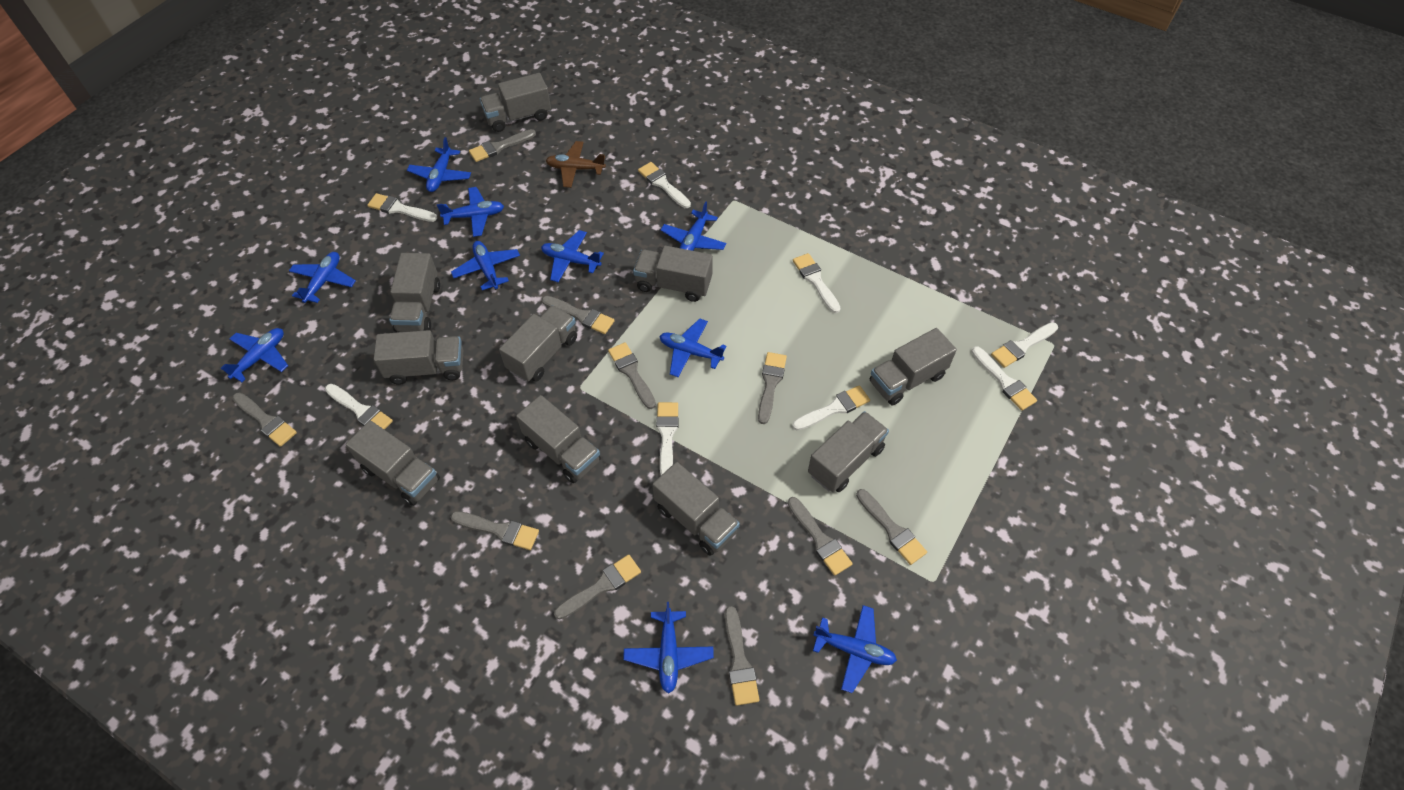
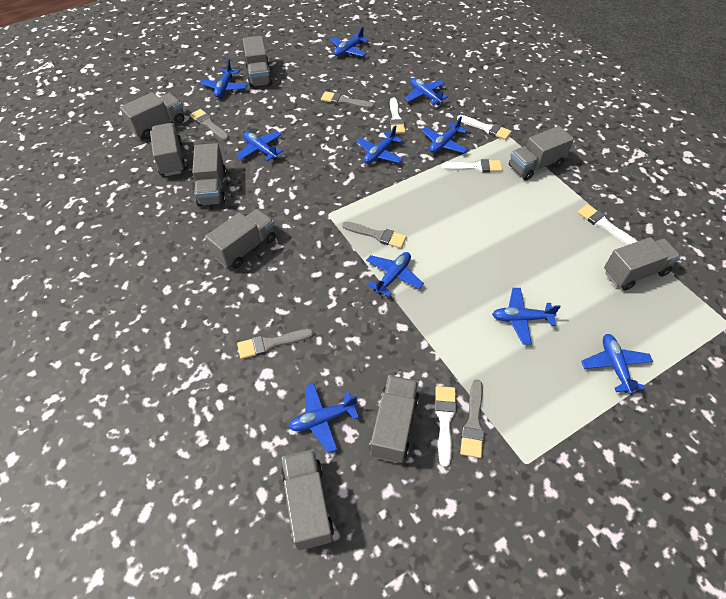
brown plane: 1 -> 0
grey brush: 10 -> 5
grey truck: 10 -> 9
white brush: 8 -> 5

